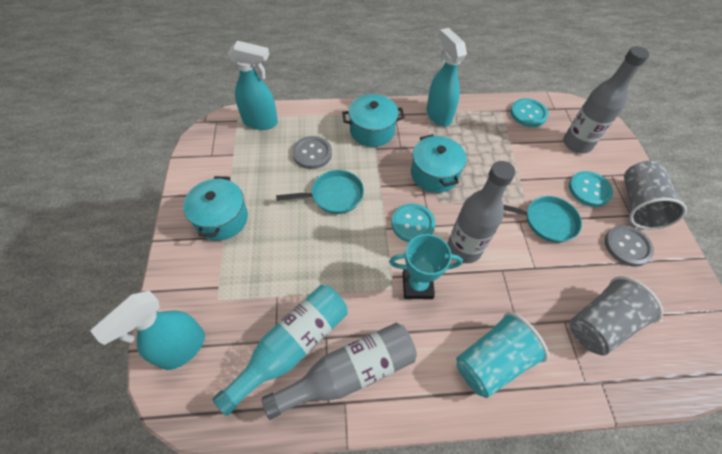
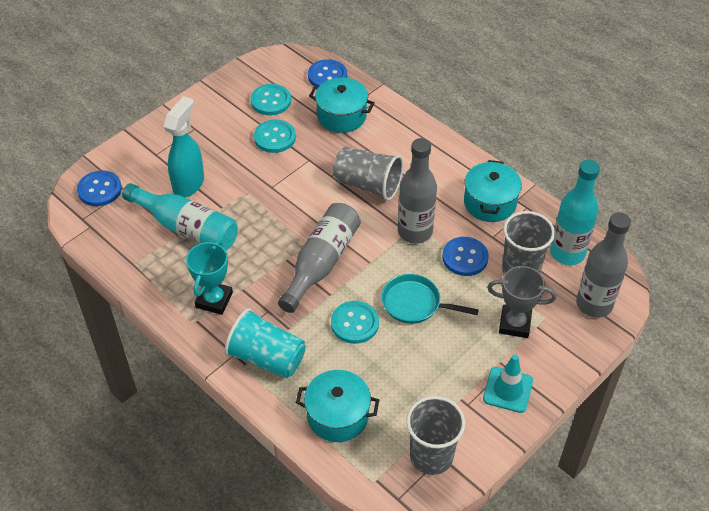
blue button: 0 -> 3
grey button: 2 -> 0
grey cup: 2 -> 3
grey trophy: 0 -> 1
turquoise bottle: 1 -> 2
turquoise pan: 2 -> 1
turquoise spray bottle: 3 -> 1
turquoise traffic cone: 0 -> 1

